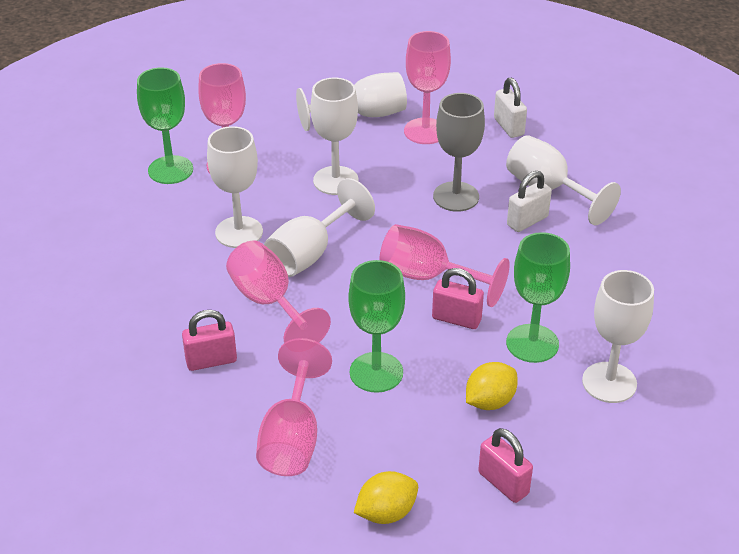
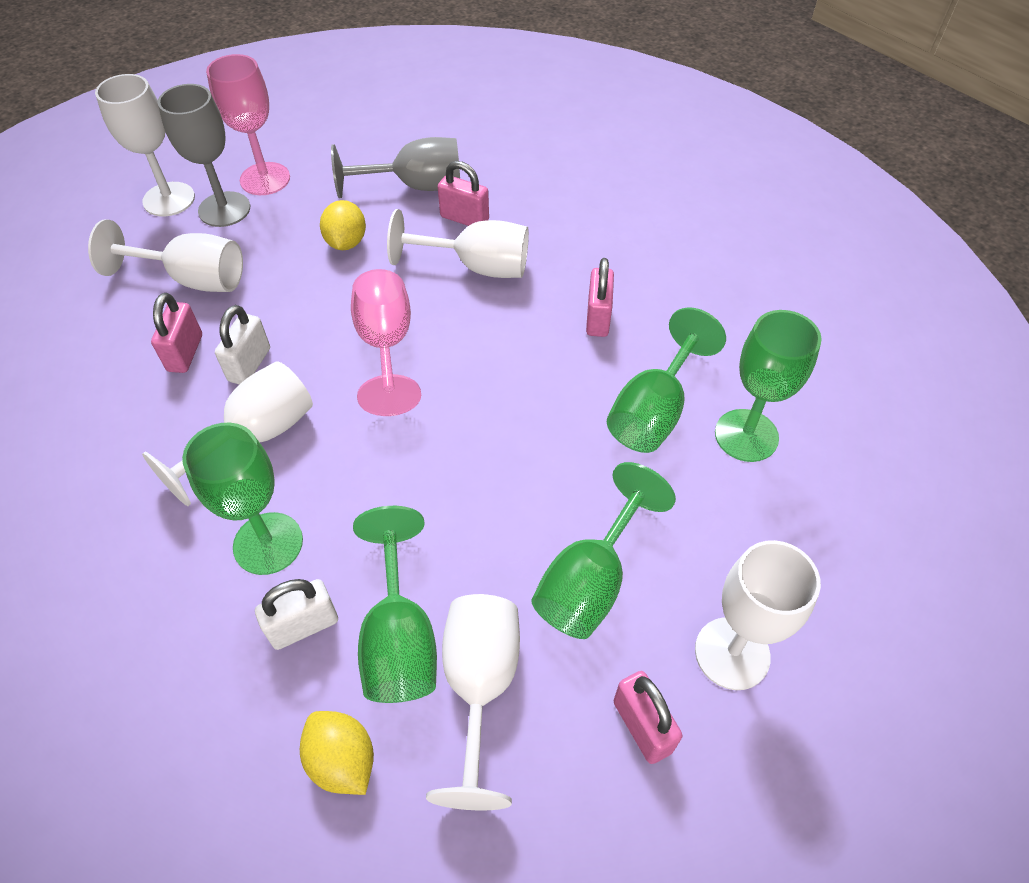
green goblet: 3 -> 5
grey goblet: 1 -> 2
pink goblet: 5 -> 2
pink padlock: 3 -> 4

